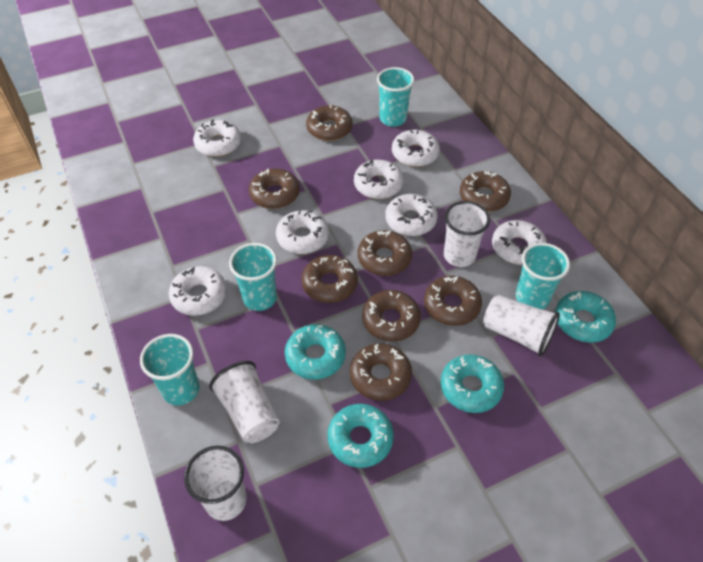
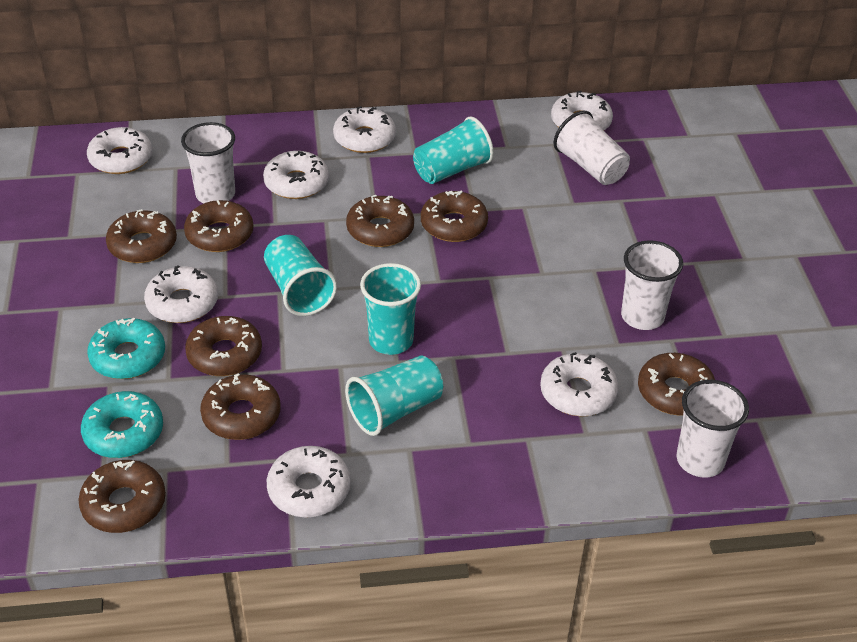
turquoise donut: 4 -> 2

